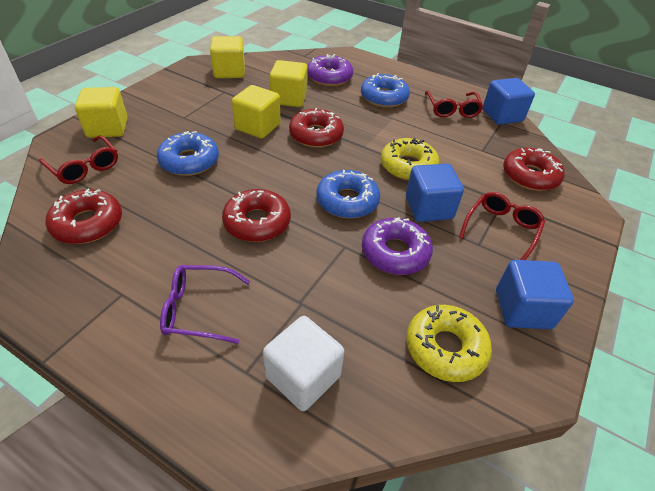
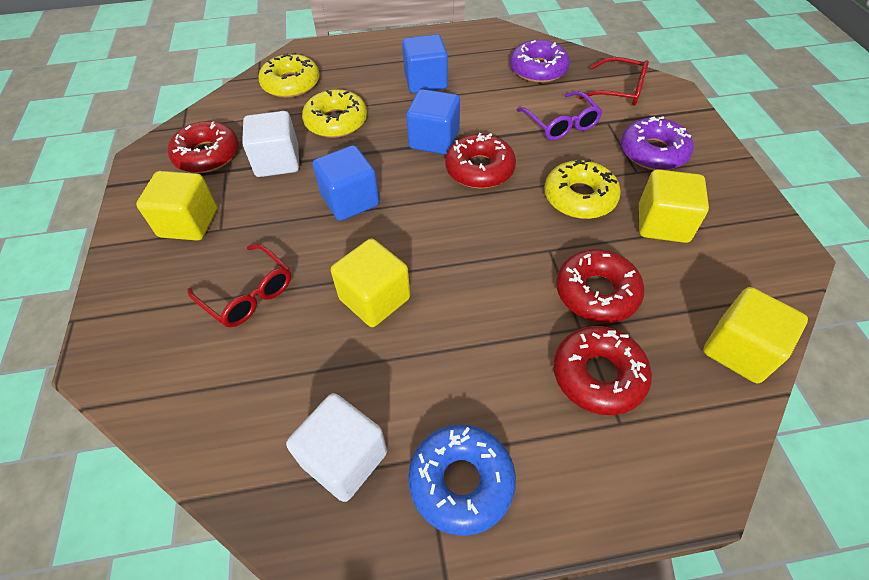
blue donut: 3 -> 1
red glasses: 3 -> 2
white cube: 1 -> 2
yellow donut: 2 -> 3

